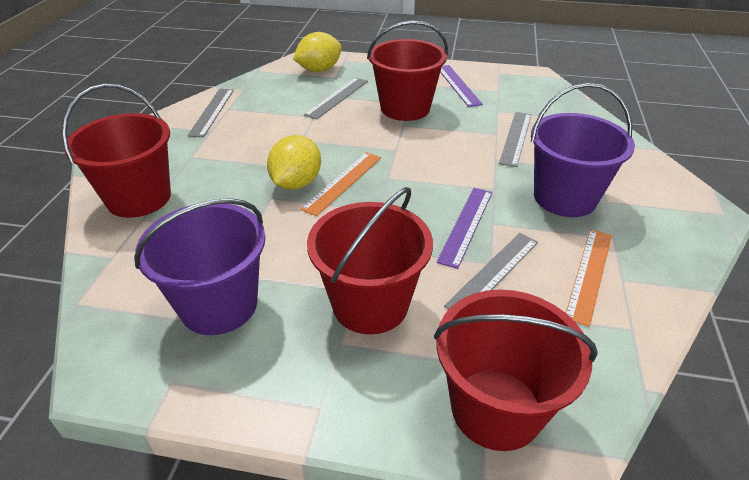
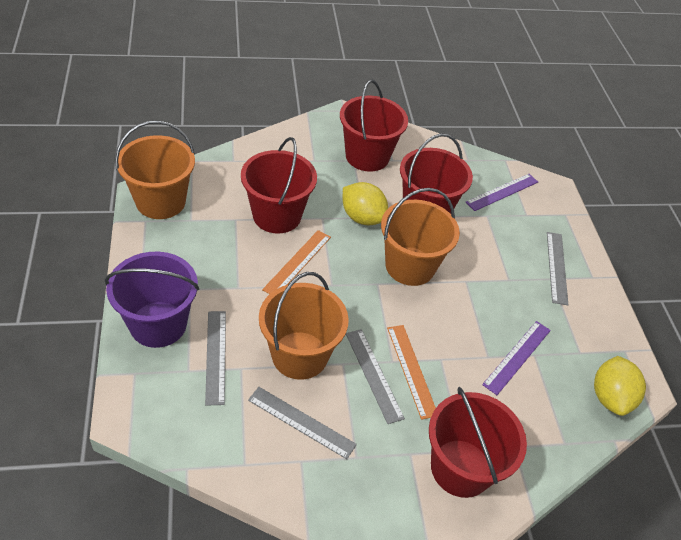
orange bucket: 0 -> 3
purple bucket: 2 -> 1

